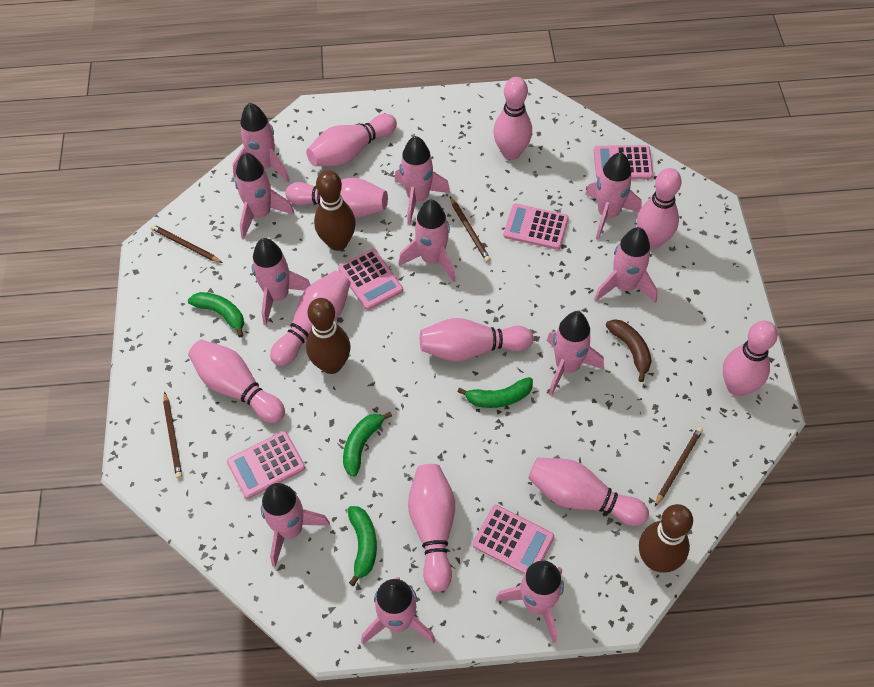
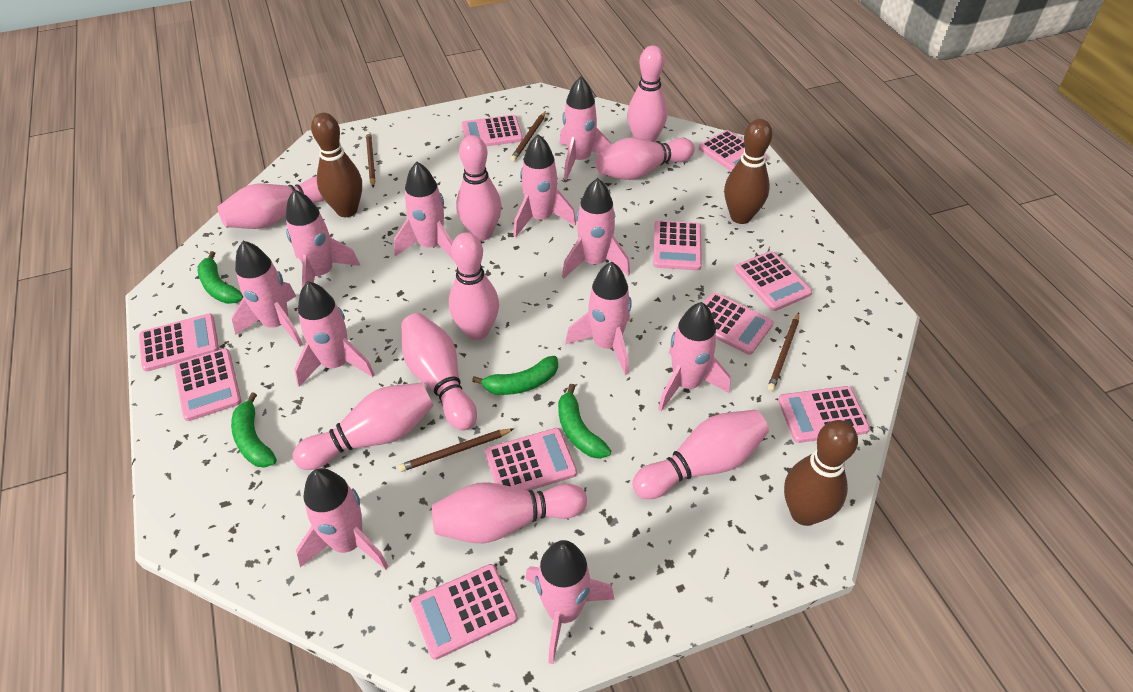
brown banana: 1 -> 0
pink bowling pin: 10 -> 9
pink calculator: 5 -> 10

